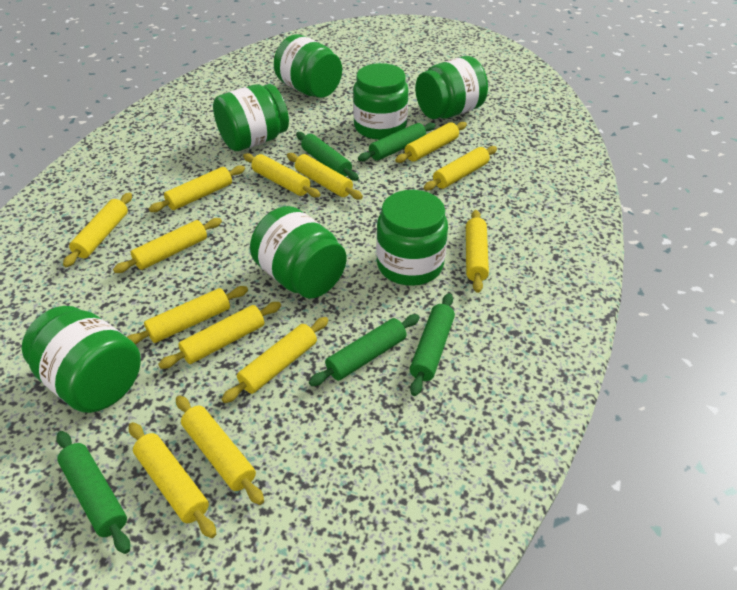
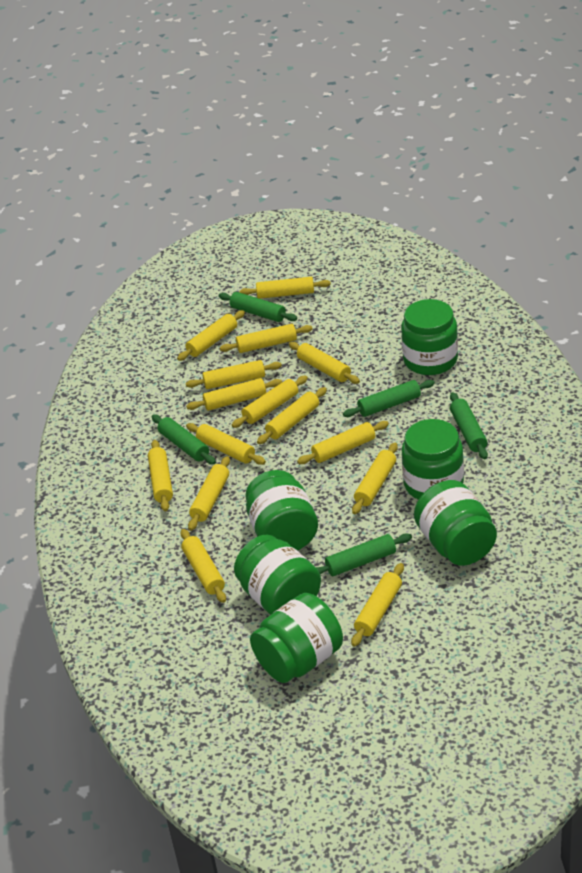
green jar: 7 -> 6
yellow rolling pin: 13 -> 15

